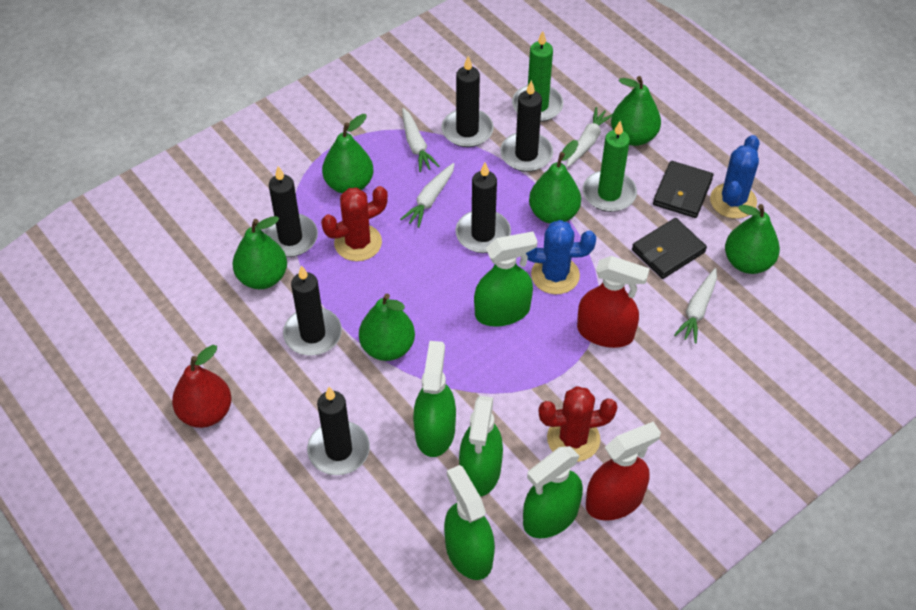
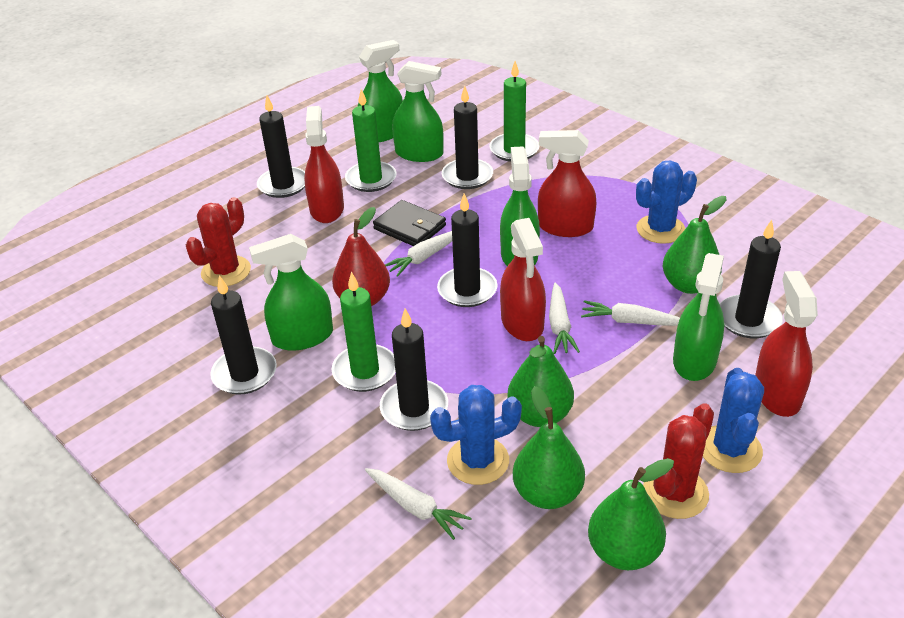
black wallet: 2 -> 1
blue cactus: 2 -> 3
green candle: 2 -> 3
green pear: 6 -> 4
red spray bottle: 2 -> 4

